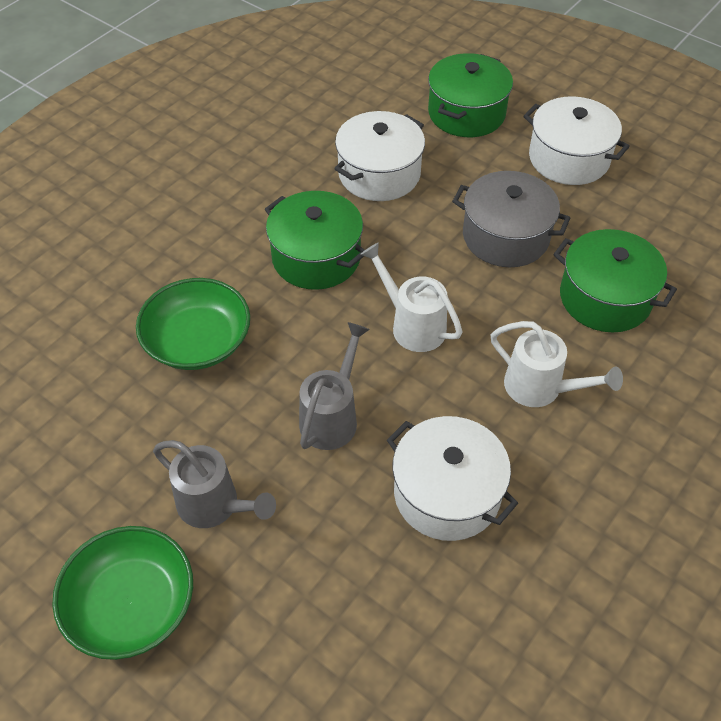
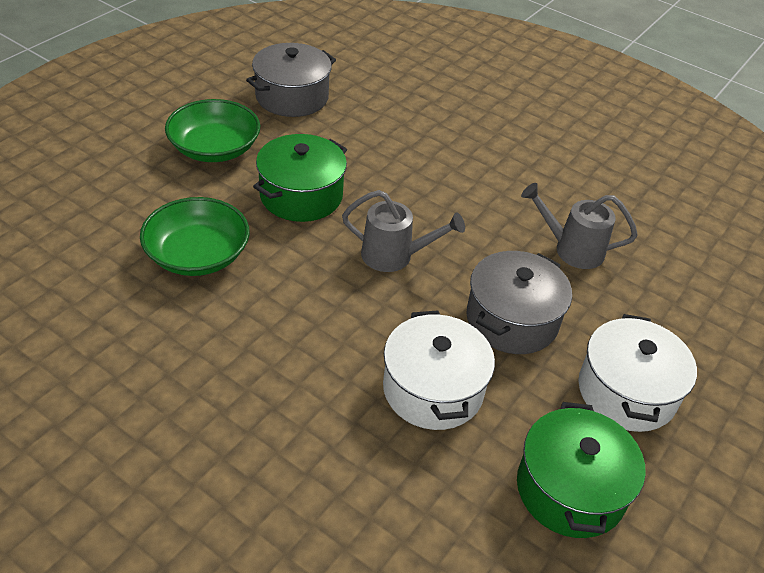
green pot: 3 -> 2
grey pot: 1 -> 2
white pot: 3 -> 2
white watering can: 2 -> 0

